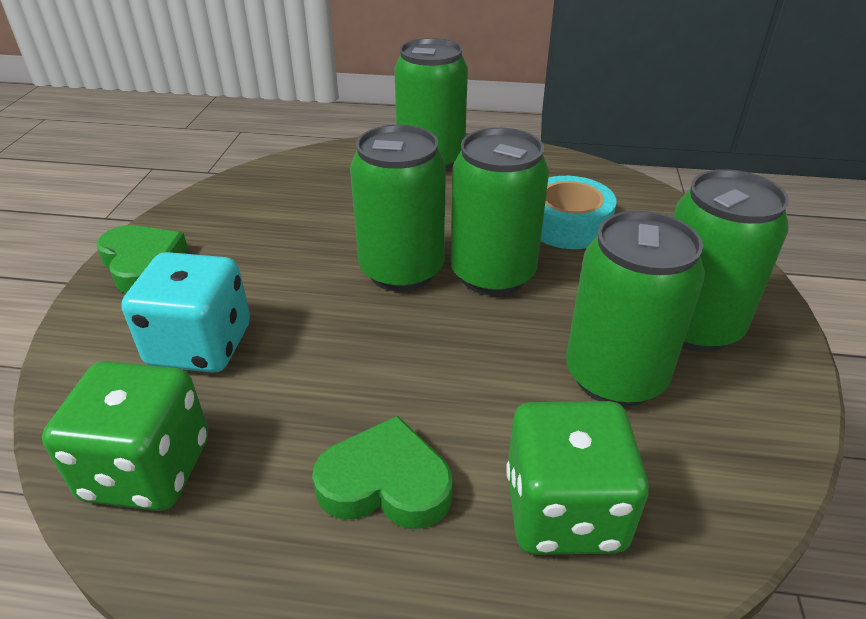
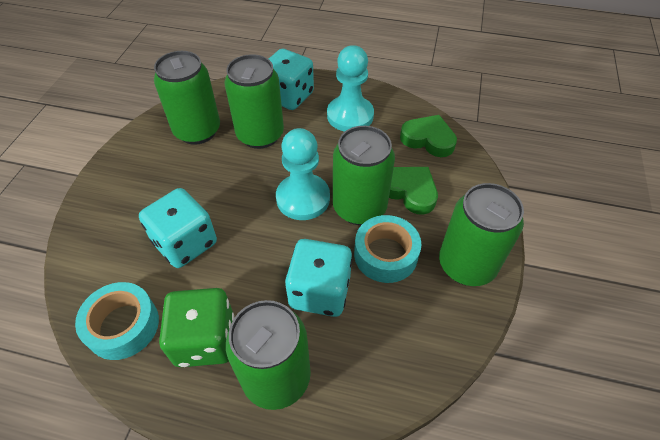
green dice: 2 -> 1
turquoise dice: 1 -> 3
turquoise pawn: 0 -> 2
turquoise tape: 1 -> 2

